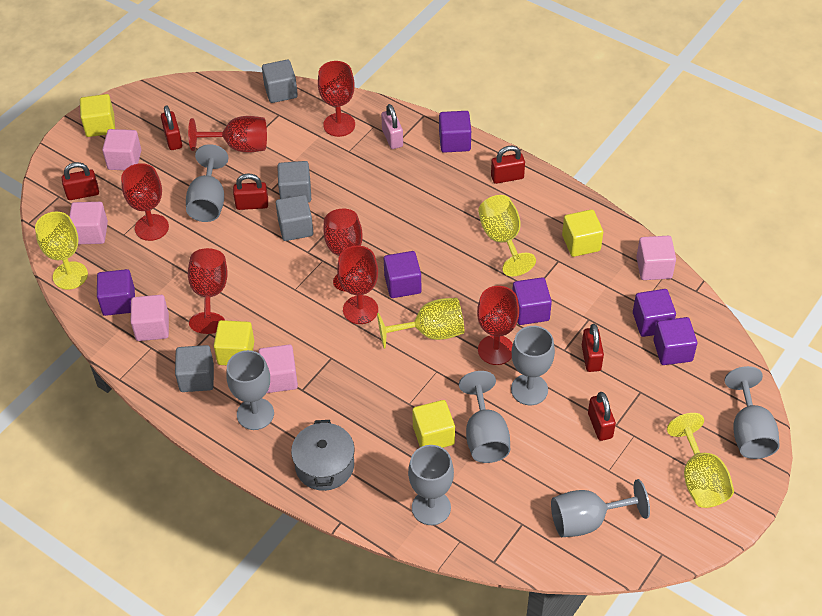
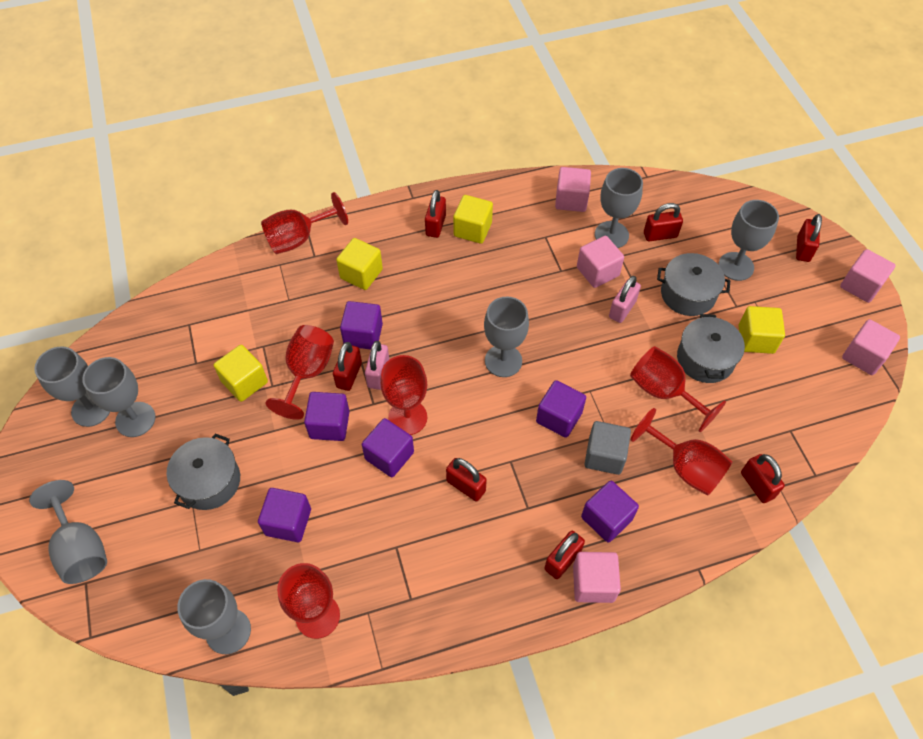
grey cube: 4 -> 1
grey pot: 1 -> 3
pink padlock: 1 -> 2
red goblet: 7 -> 6
red padlock: 6 -> 7
yellow goblet: 4 -> 0

